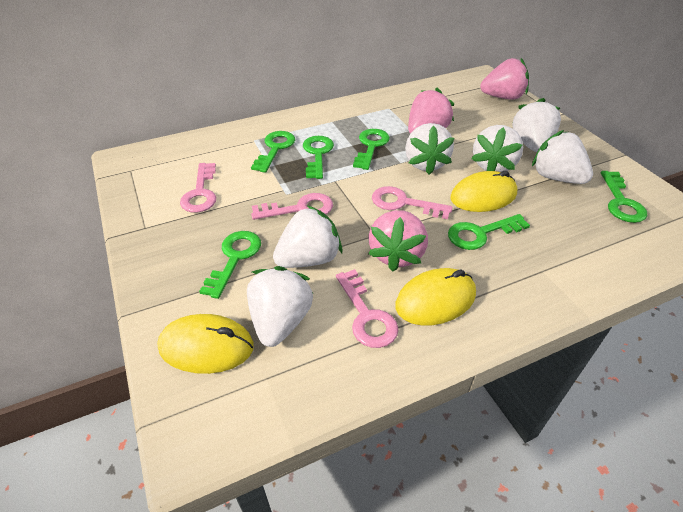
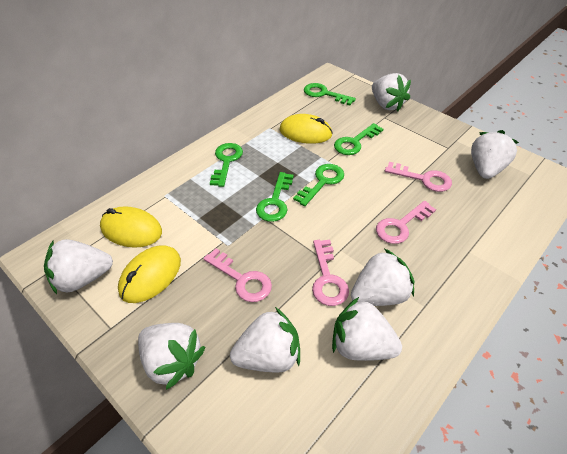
green key: 6 -> 5
pink strawberry: 3 -> 0
white strawberry: 6 -> 7

